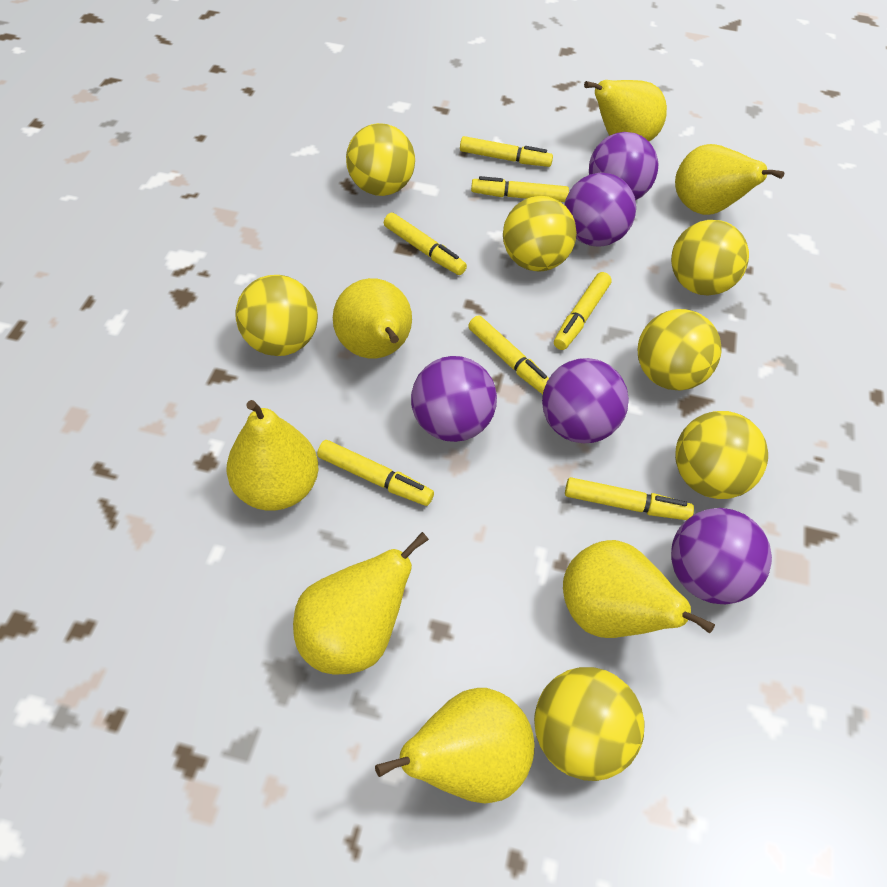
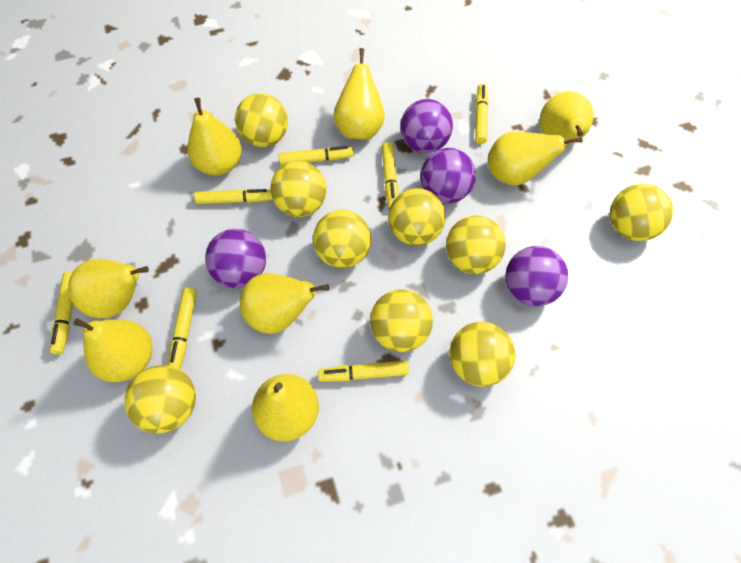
purple ball: 5 -> 4
yellow ball: 7 -> 9
yellow pear: 7 -> 8

